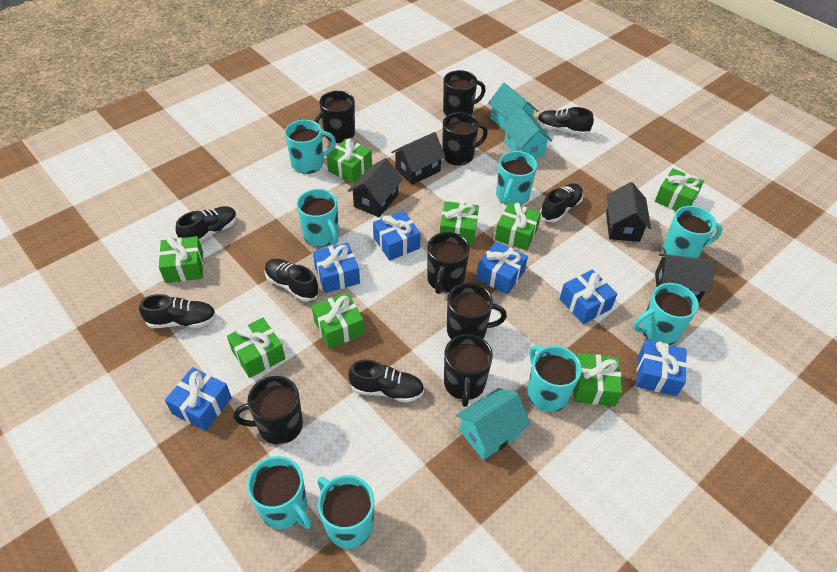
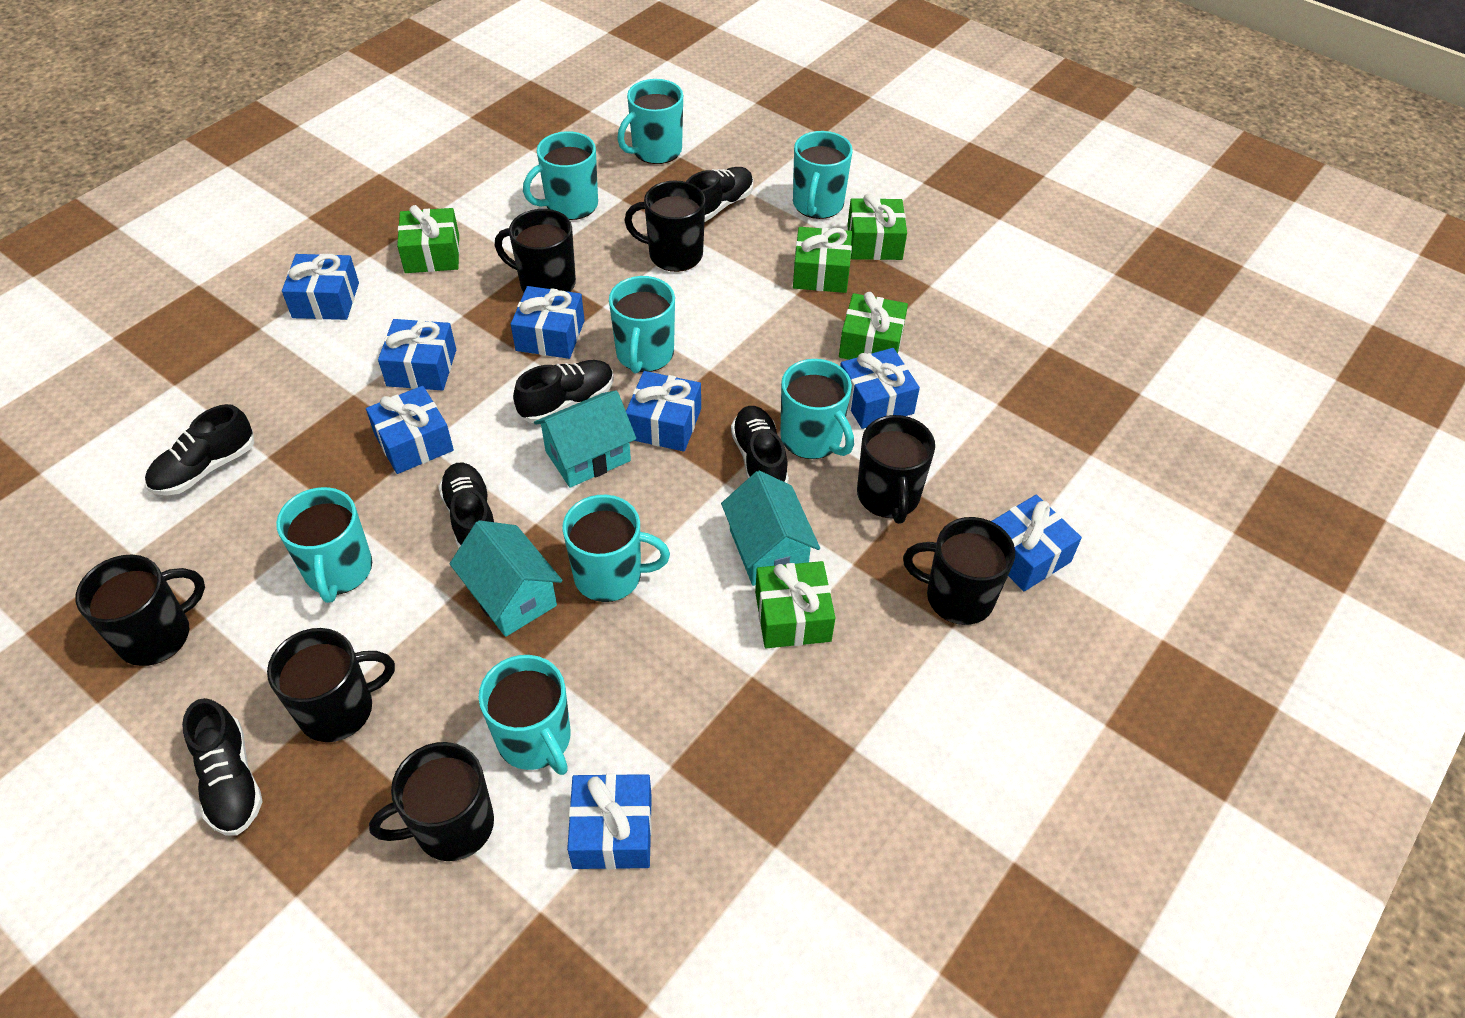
black house: 4 -> 0
blue gift: 6 -> 8
green gift: 8 -> 5

